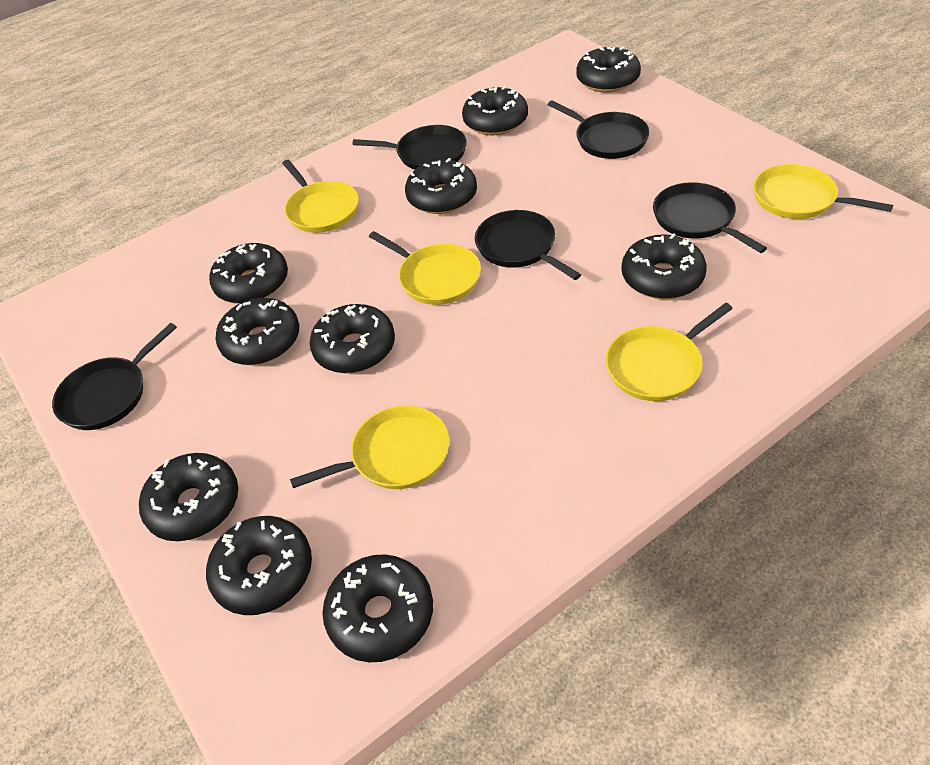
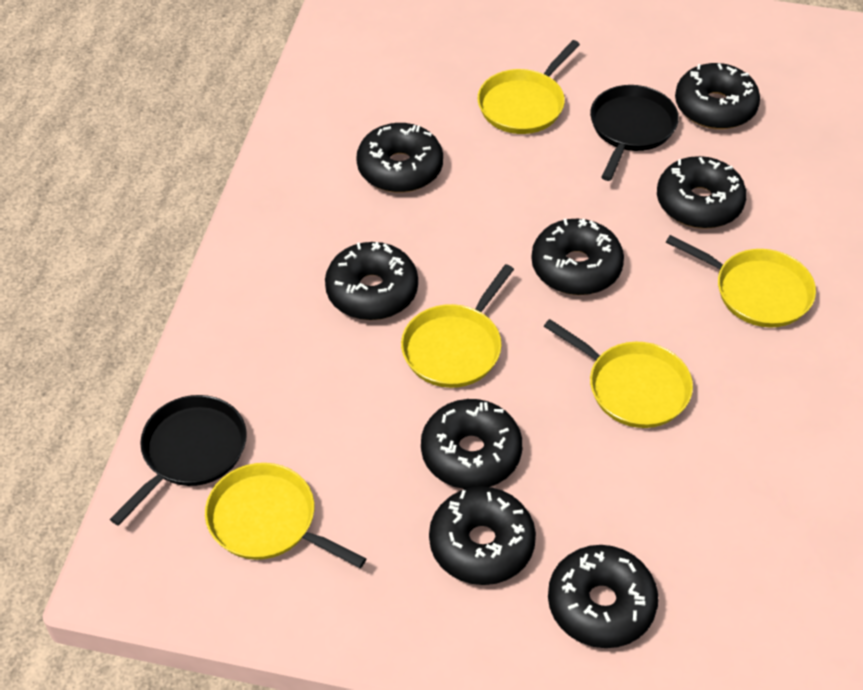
black donut: 10 -> 8
black pan: 5 -> 2

